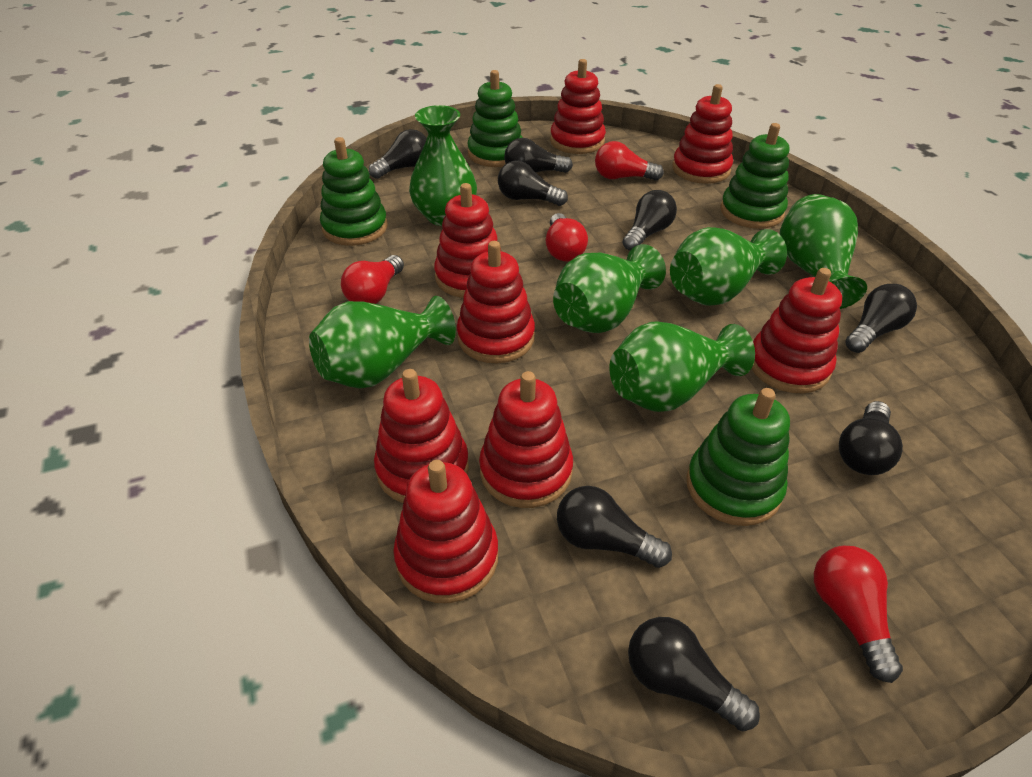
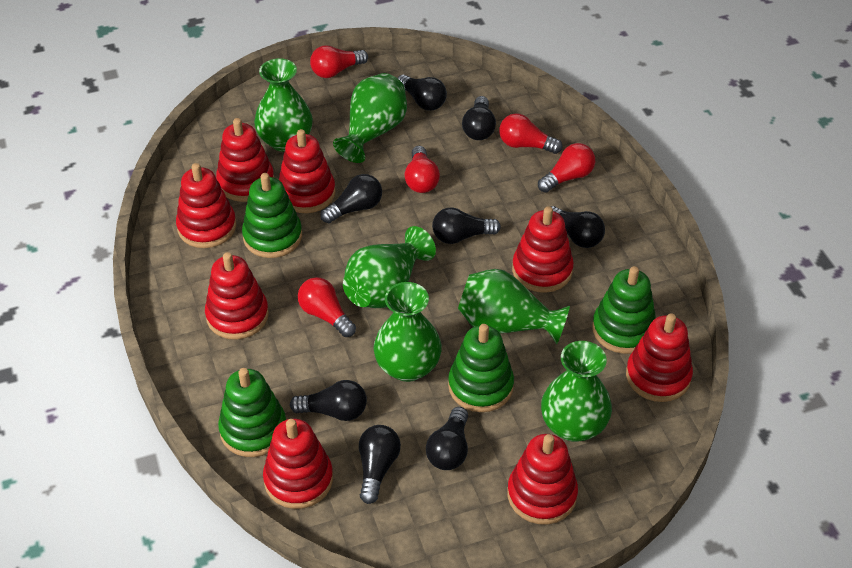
red light bulb: 4 -> 5

